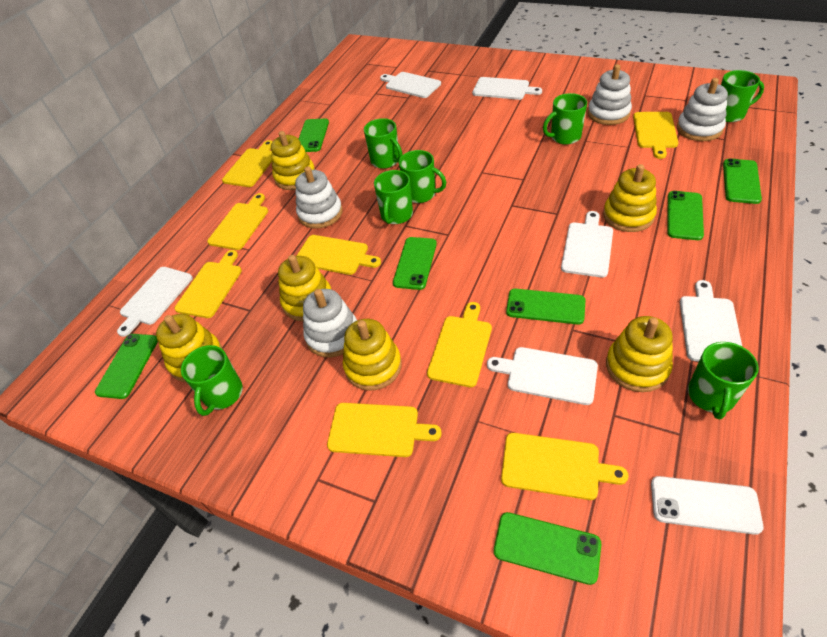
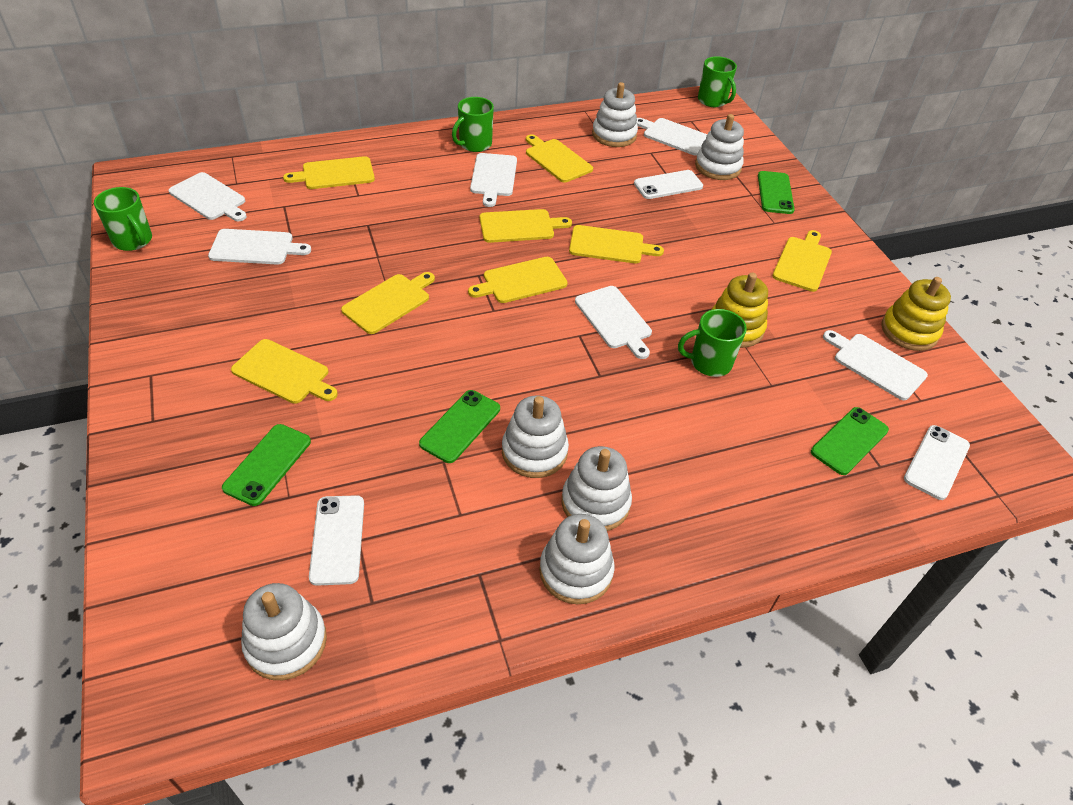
green mug: 7 -> 4
green phone: 7 -> 4
white phone: 1 -> 3
white stacking toy: 4 -> 6
yellow stacking toy: 6 -> 2

